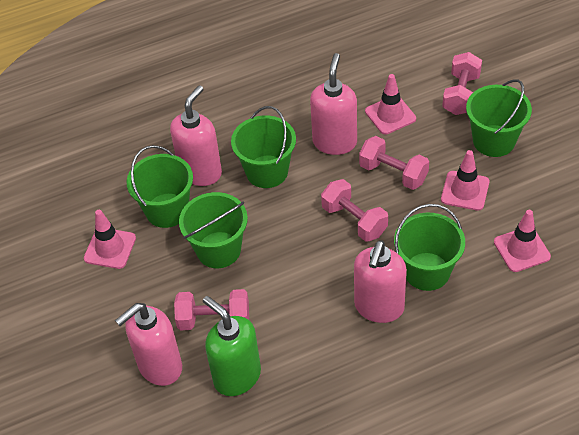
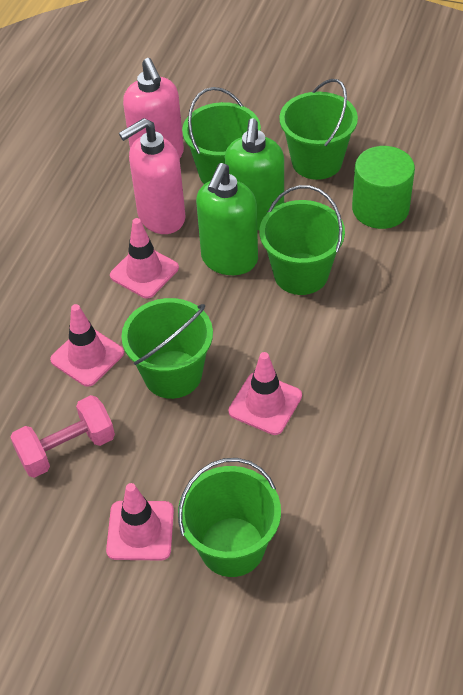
green cylinder: 0 -> 1
green soap dispenser: 1 -> 2
pink dumbbell: 4 -> 1
pink soap dispenser: 4 -> 2

